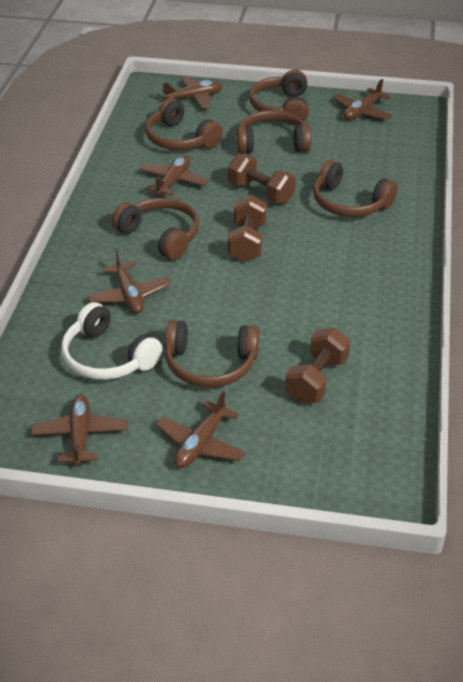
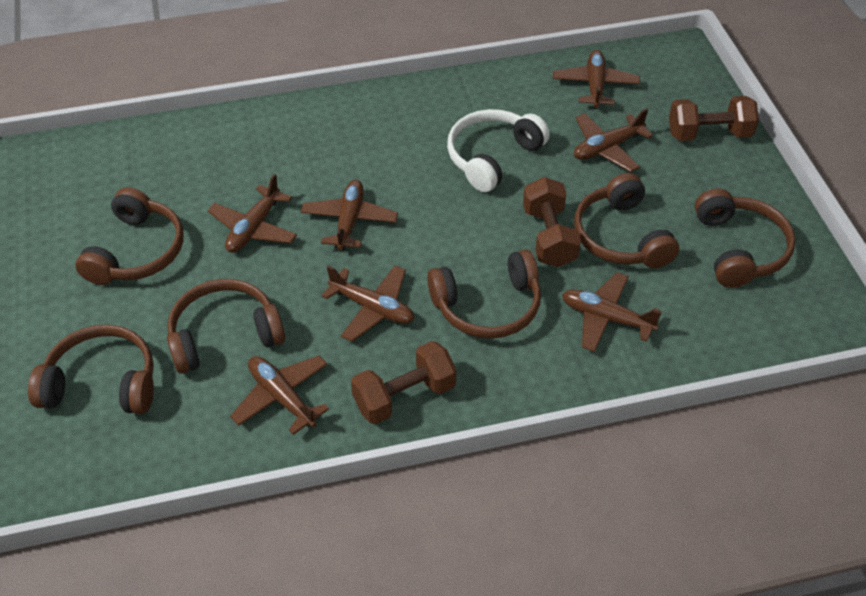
brown plane: 6 -> 7

